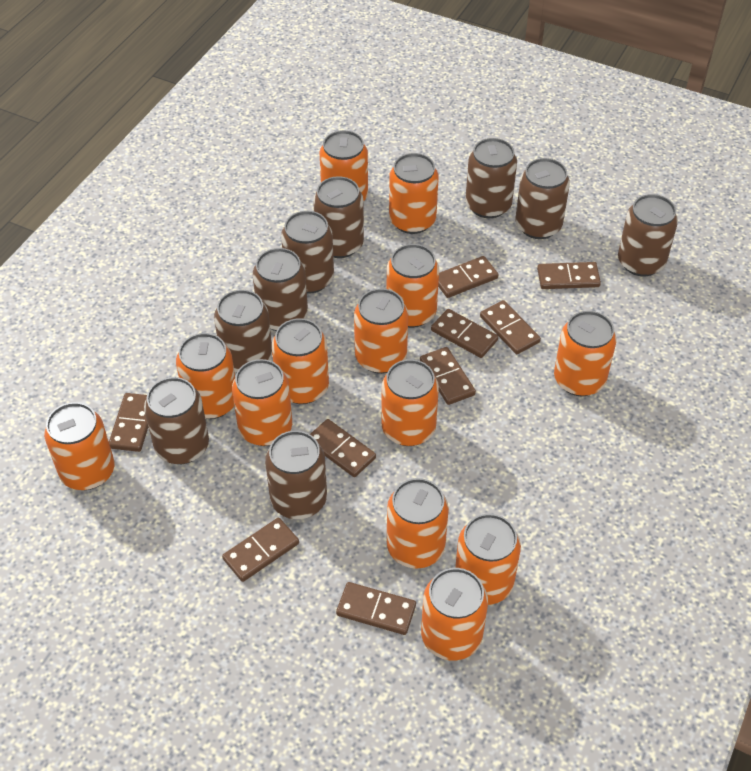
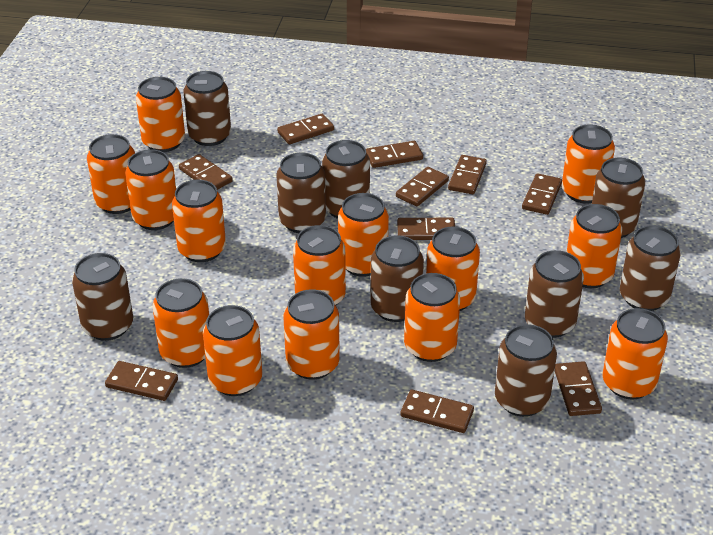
brown domino: 9 -> 10
orange can: 13 -> 14

